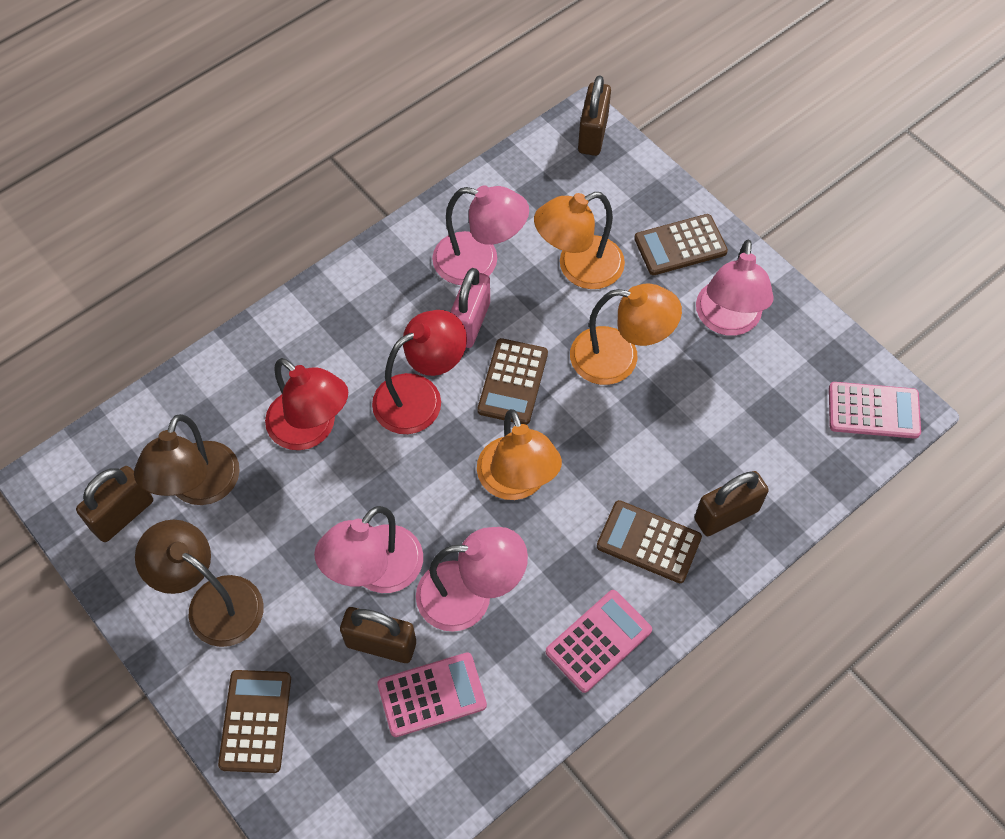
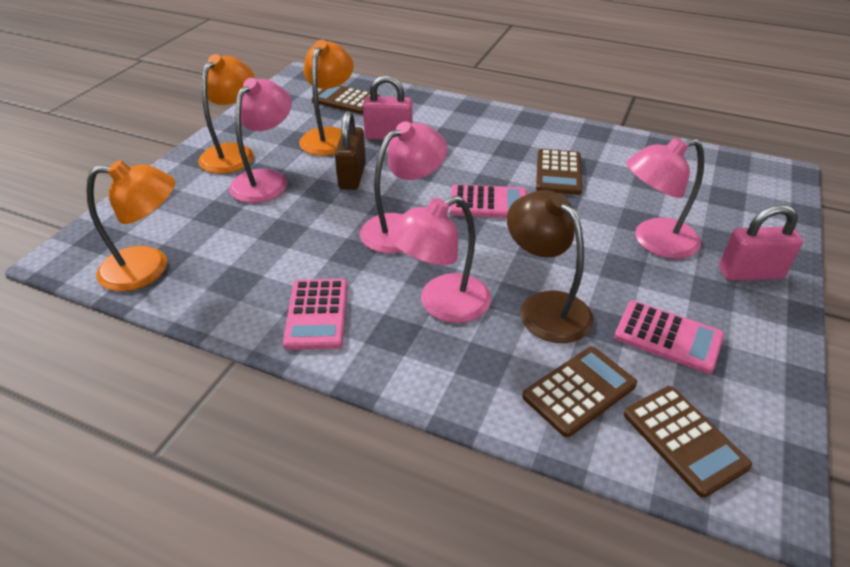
brown lamp: 2 -> 1
brown padlock: 4 -> 1
pink padlock: 1 -> 2
red lamp: 2 -> 0

